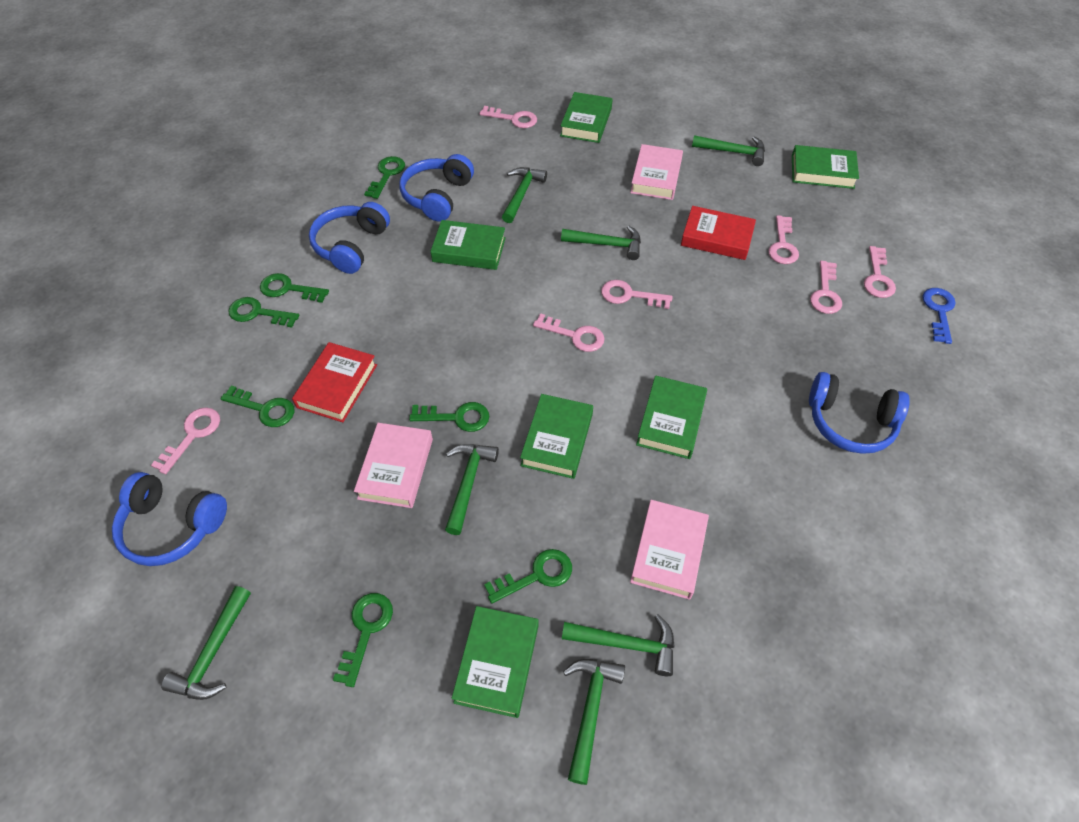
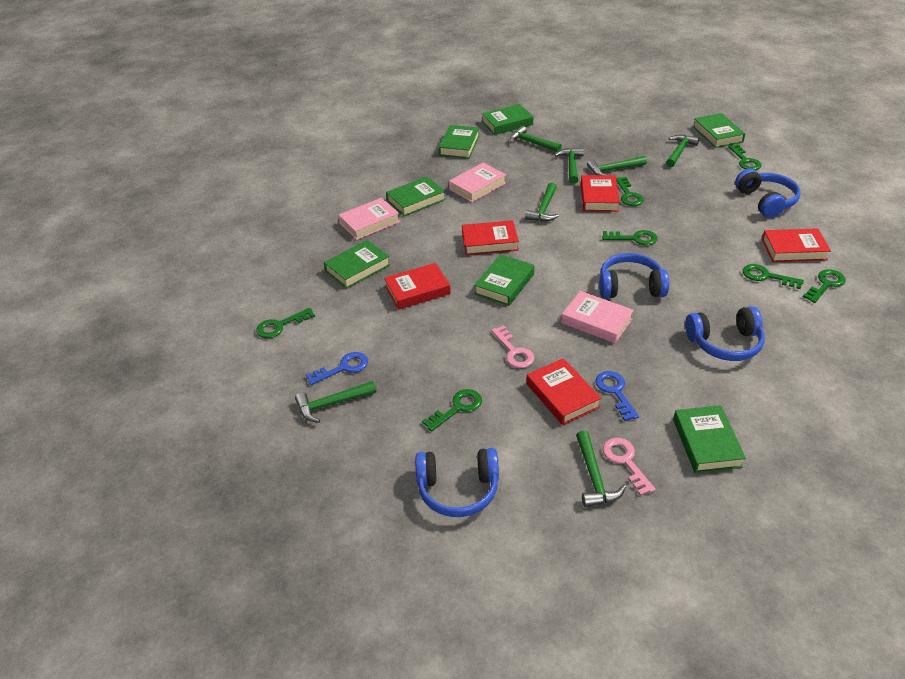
blue key: 1 -> 2
green book: 6 -> 7
pink key: 7 -> 2
red book: 2 -> 5

